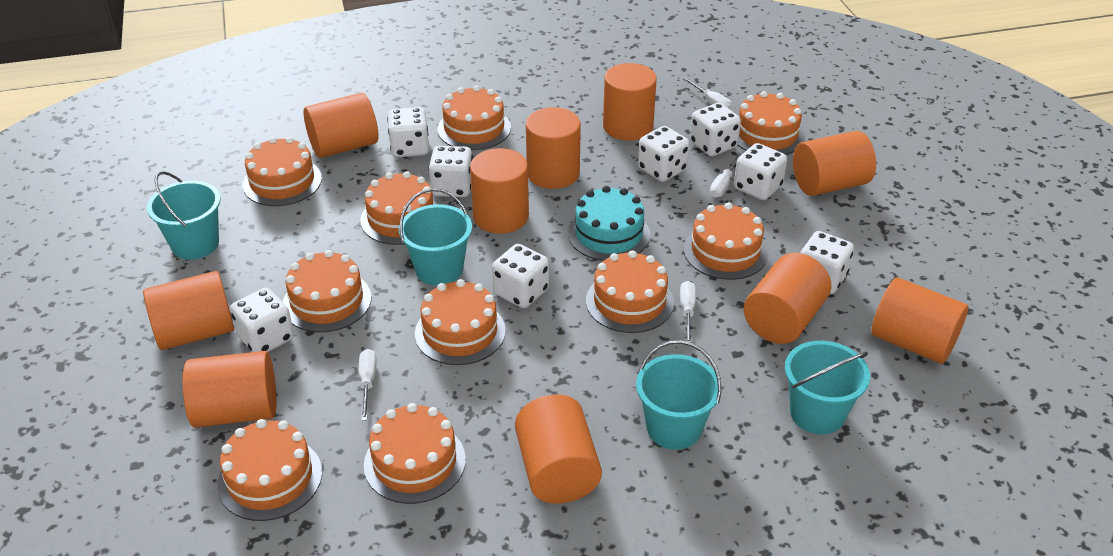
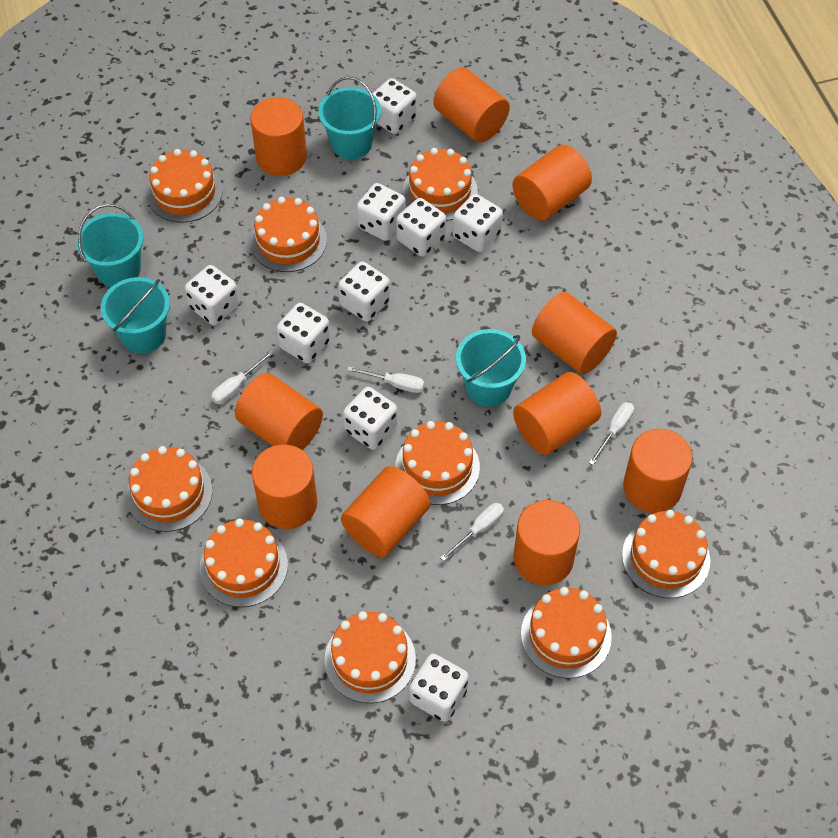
orange cake: 10 -> 9
turquoise cake: 1 -> 0
white dice: 8 -> 9

